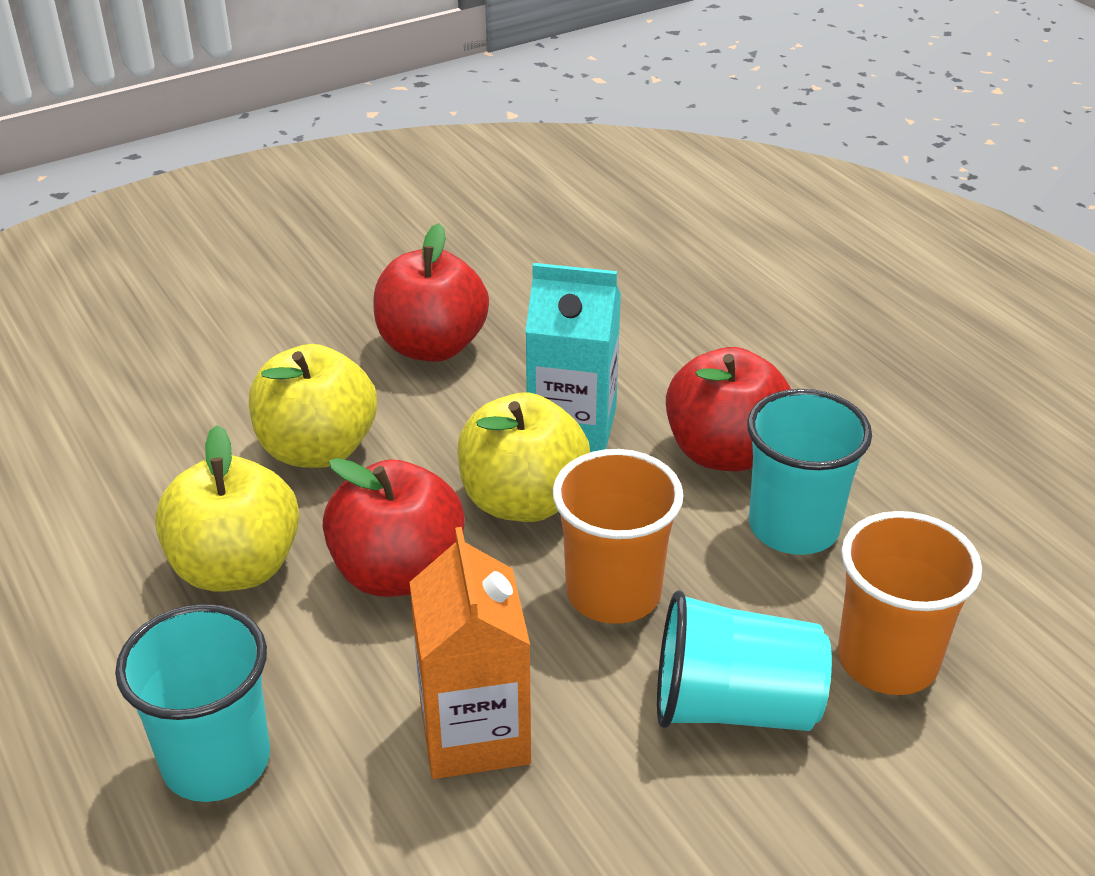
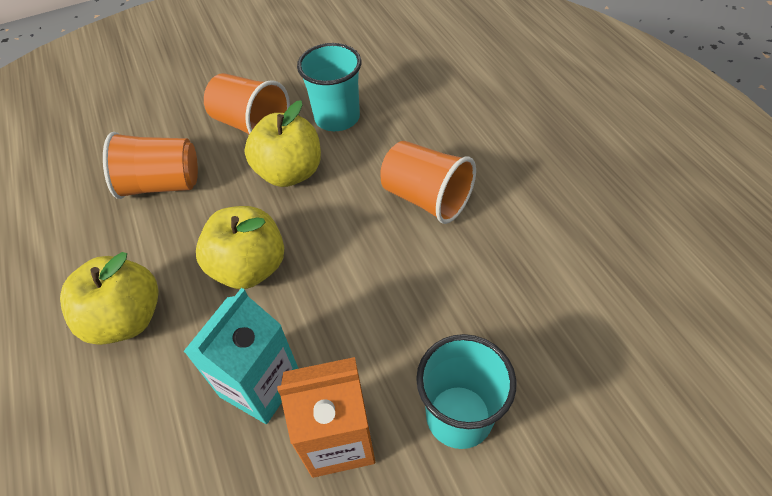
orange cup: 2 -> 3
red apple: 3 -> 0
turquoise cup: 3 -> 2

